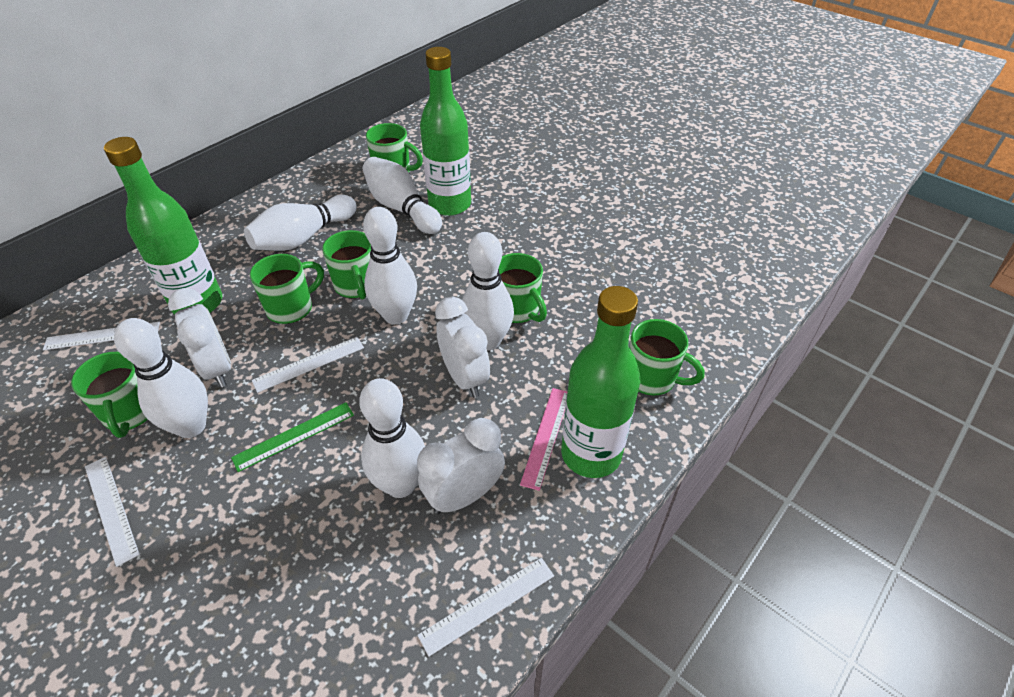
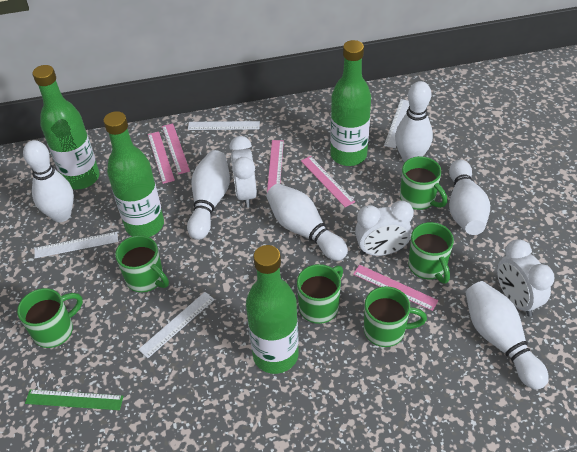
green bottle: 3 -> 4
pink ruler: 1 -> 5

